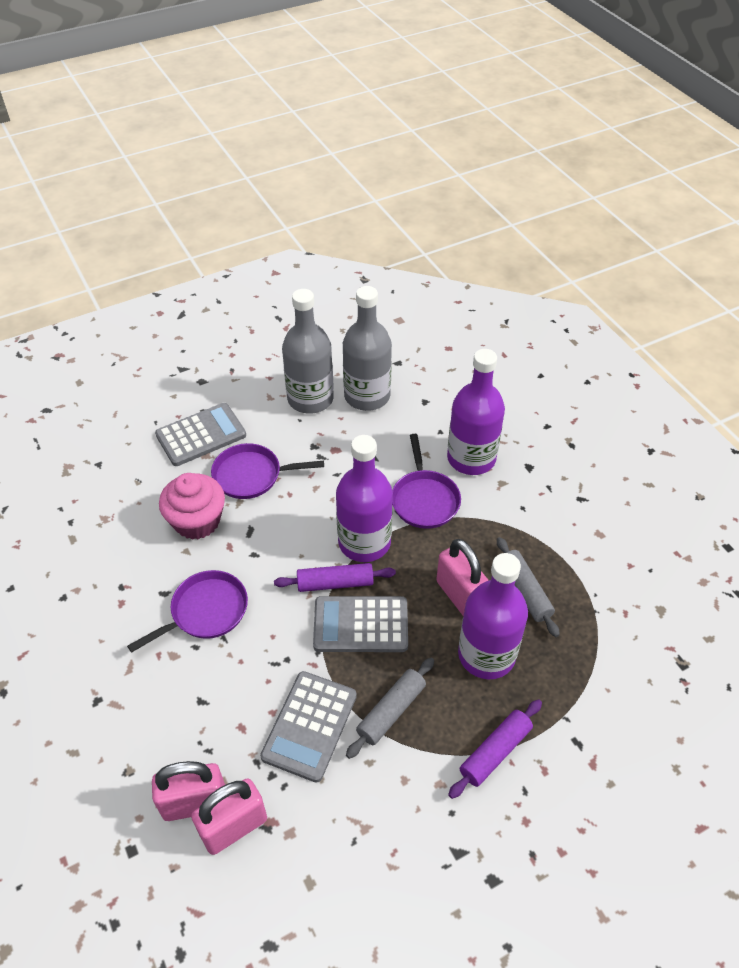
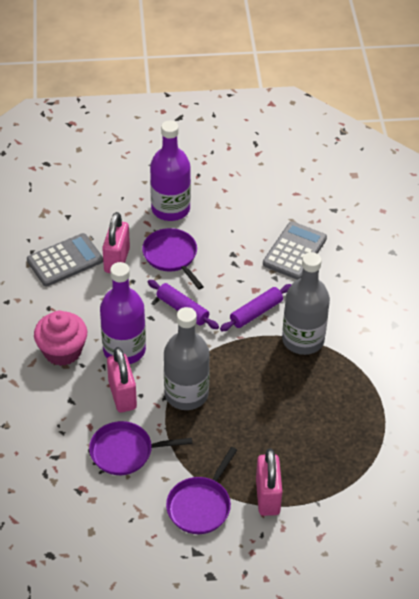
grey calculator: 3 -> 2
grey rolling pin: 2 -> 0
purple bottle: 3 -> 2

